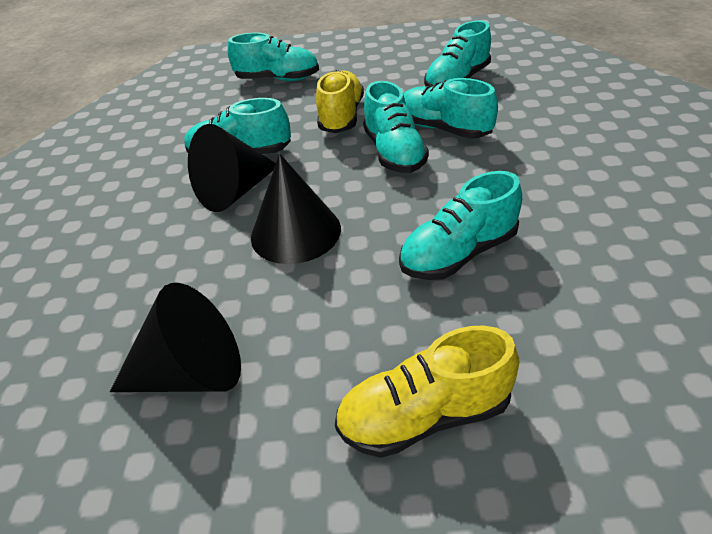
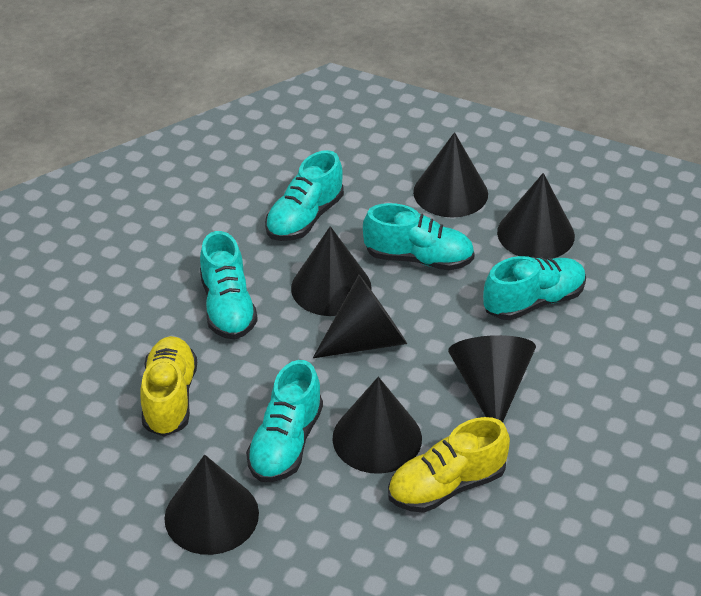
black cone: 3 -> 7
turquoise shoe: 6 -> 5

